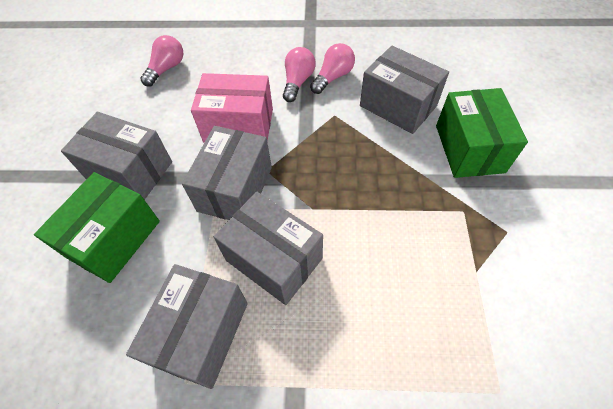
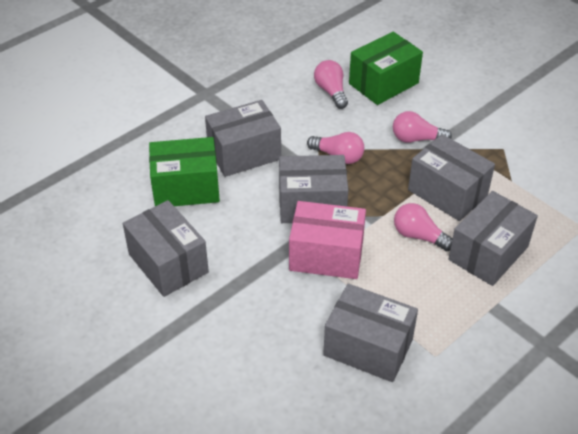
grey box: 5 -> 6
pink light bulb: 3 -> 4

